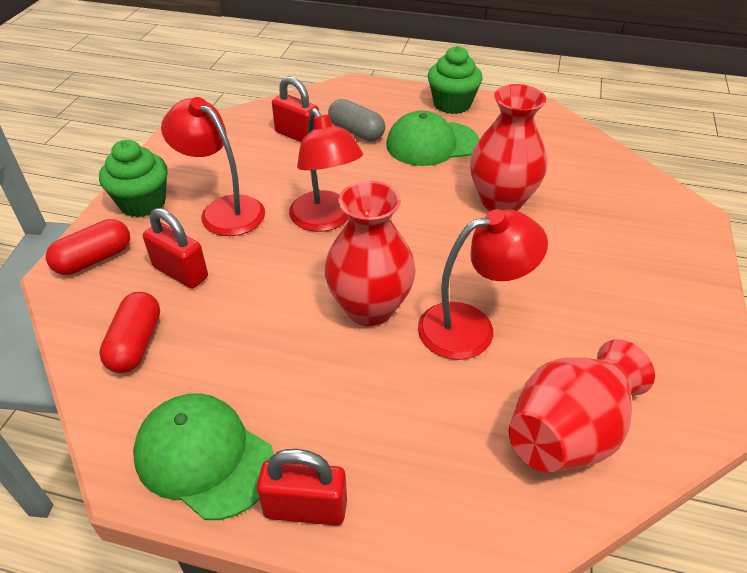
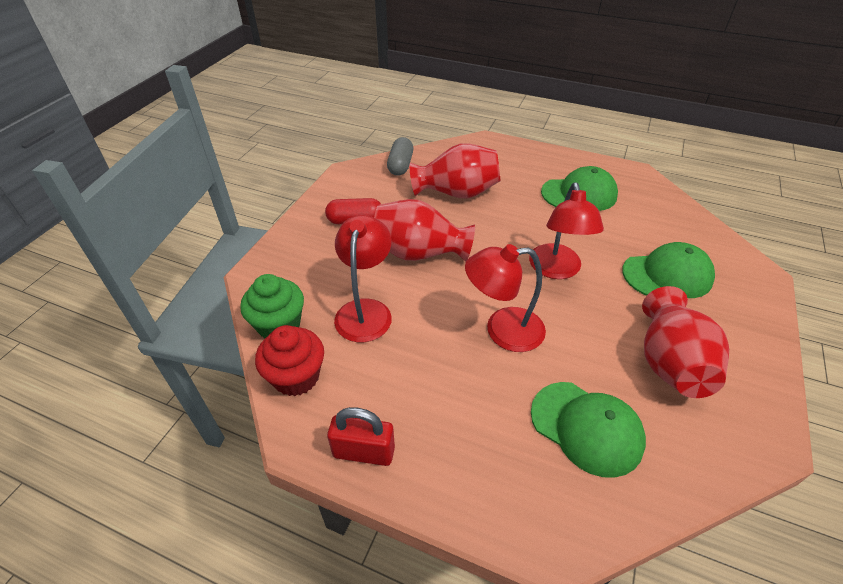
green cap: 2 -> 3
green cupcake: 2 -> 1
red capsule: 2 -> 1
red cupcake: 0 -> 1
red padlock: 3 -> 1

